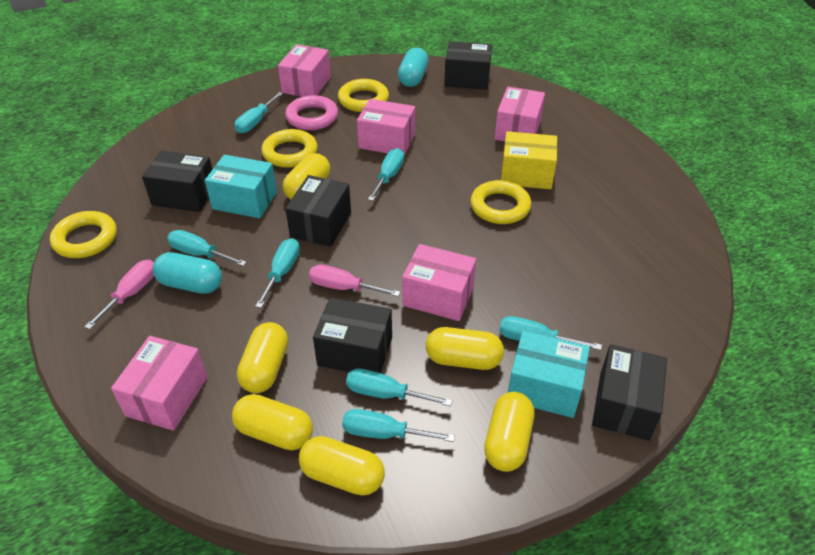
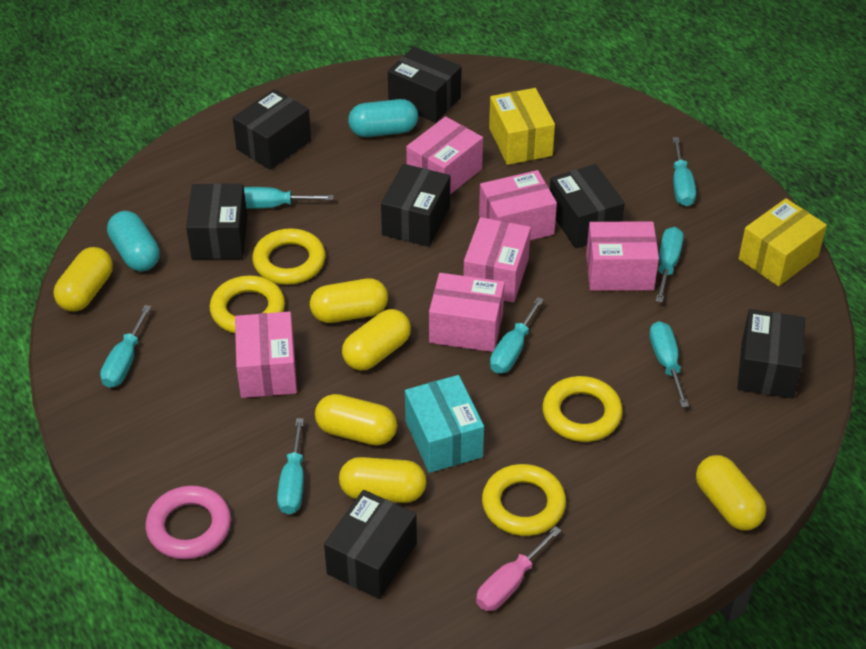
black box: 5 -> 7
pink box: 5 -> 6
pink screwdriver: 2 -> 1
turquoise box: 2 -> 1
yellow box: 1 -> 2

